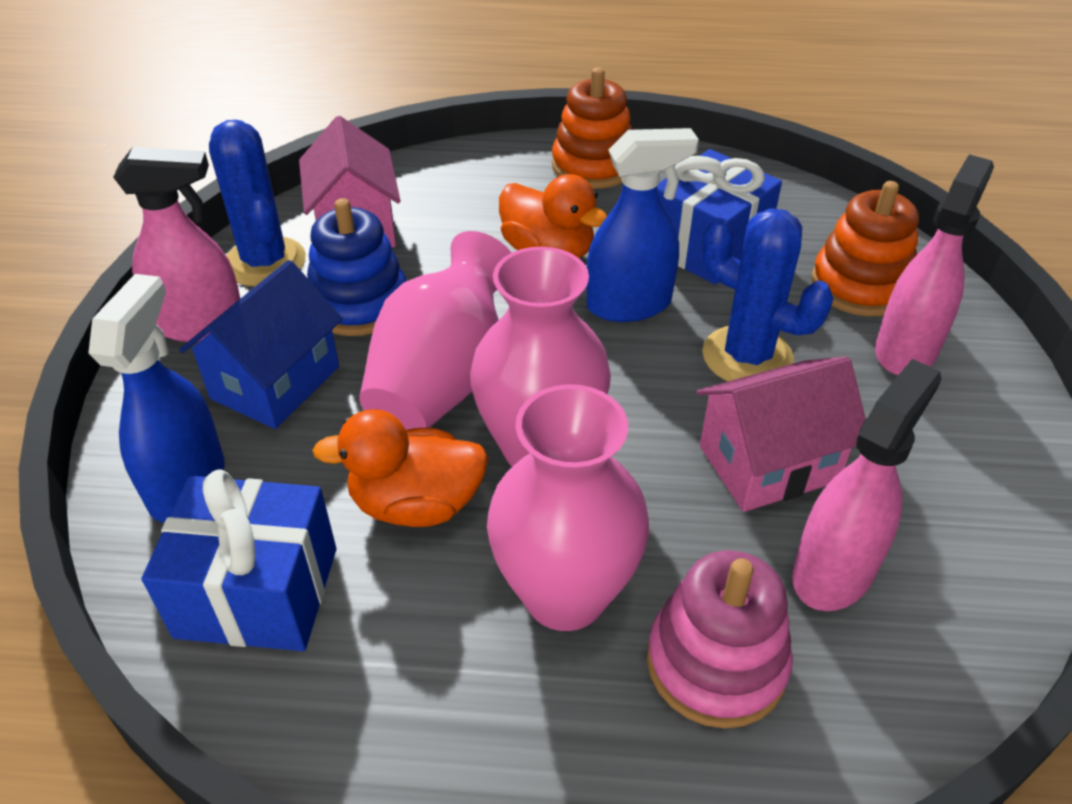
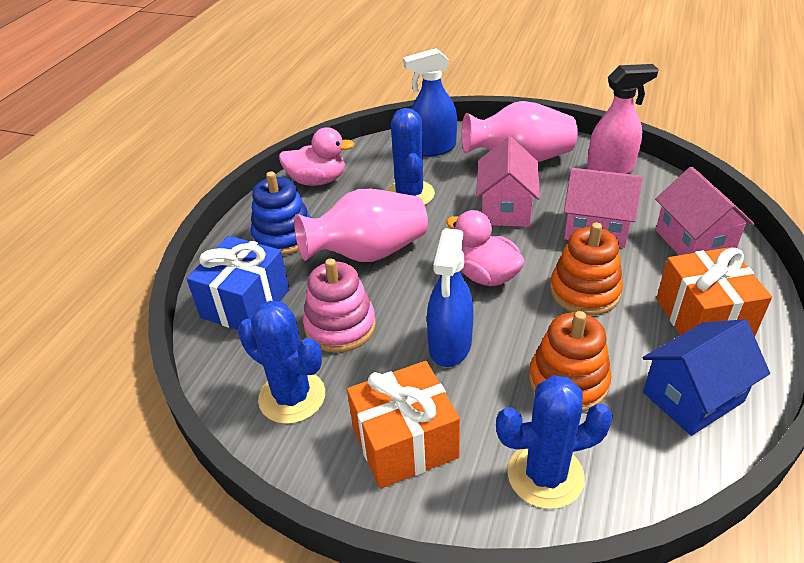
blue cactus: 2 -> 3
blue gift: 2 -> 1
orange duck: 2 -> 0
orange gift: 0 -> 2
pink duck: 0 -> 2
pink house: 2 -> 3
pink spray bottle: 3 -> 1
pink vase: 3 -> 2

